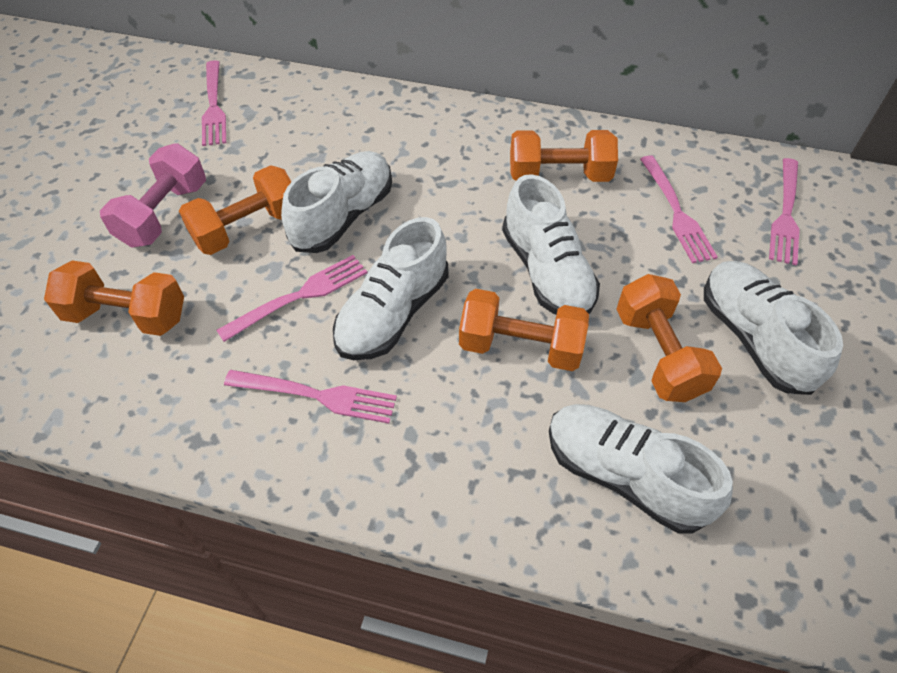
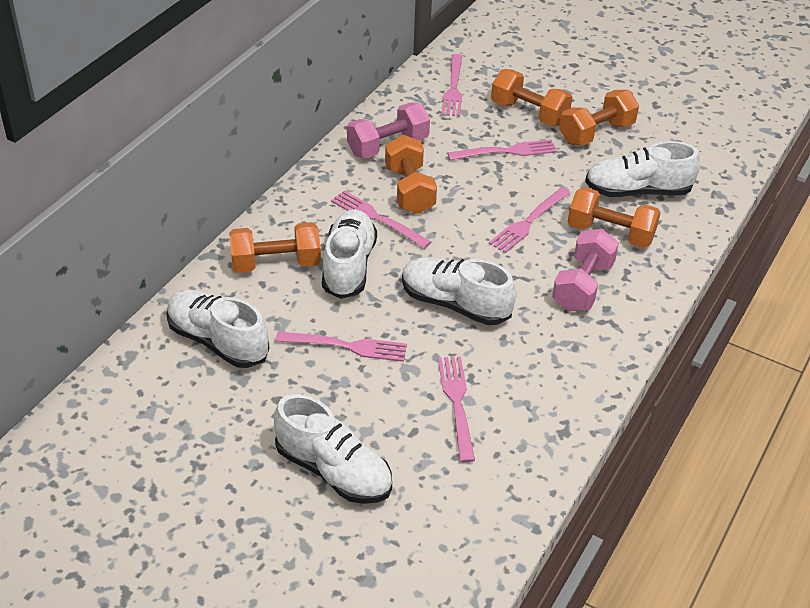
pink dumbbell: 1 -> 2
pink fork: 5 -> 6

